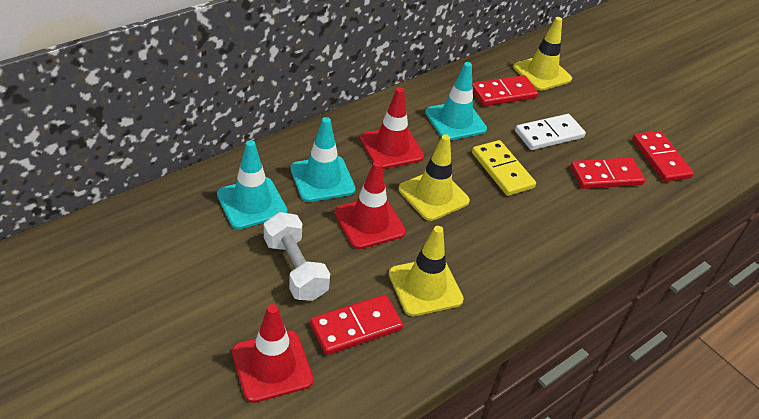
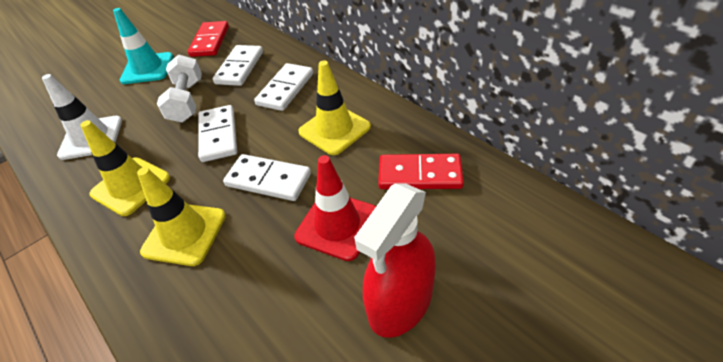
red domino: 4 -> 2
red spray bottle: 0 -> 1
red traffic cone: 3 -> 1
turquoise traffic cone: 3 -> 1
white domino: 1 -> 4
white traffic cone: 0 -> 1
yellow domino: 1 -> 0

